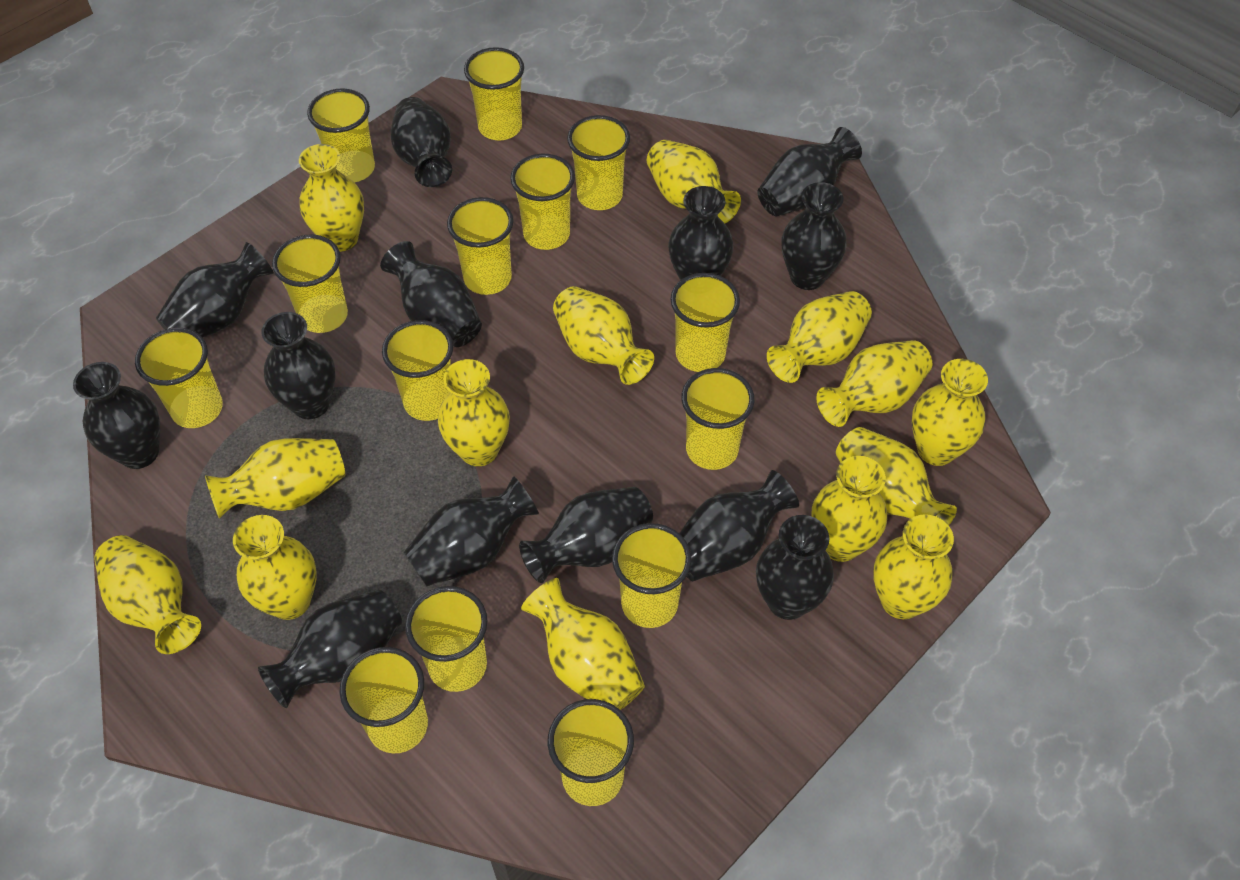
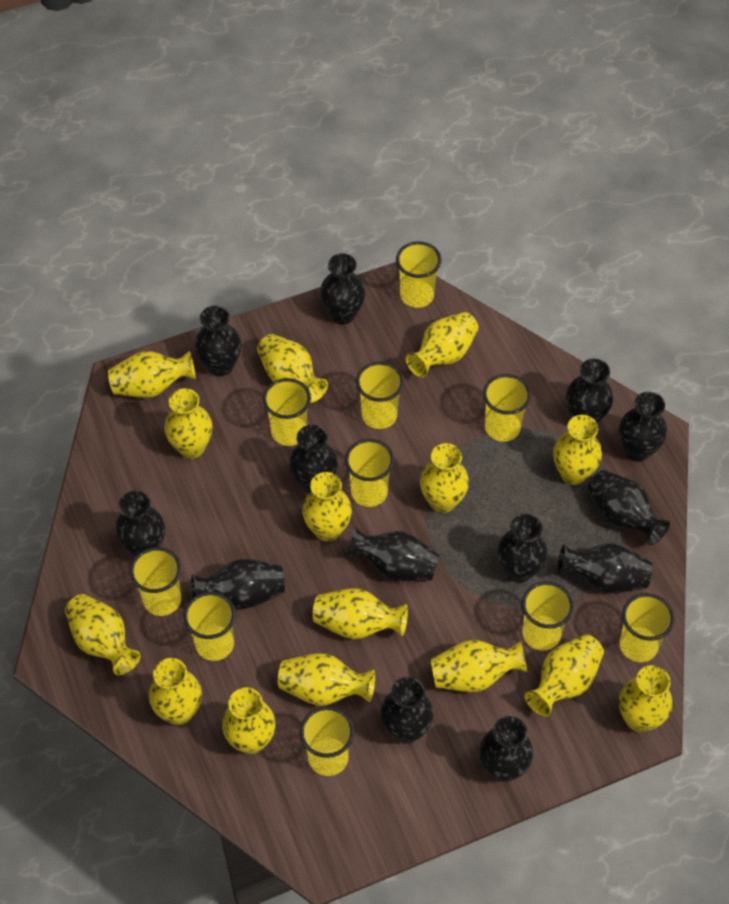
yellow cup: 14 -> 10
yellow vase: 14 -> 15

